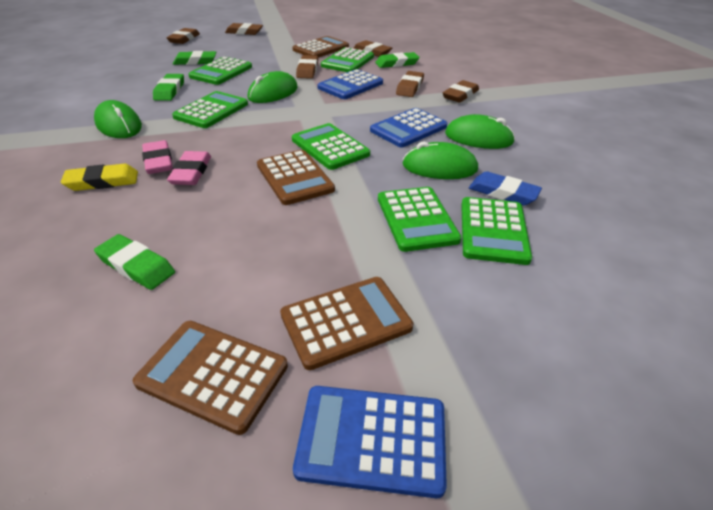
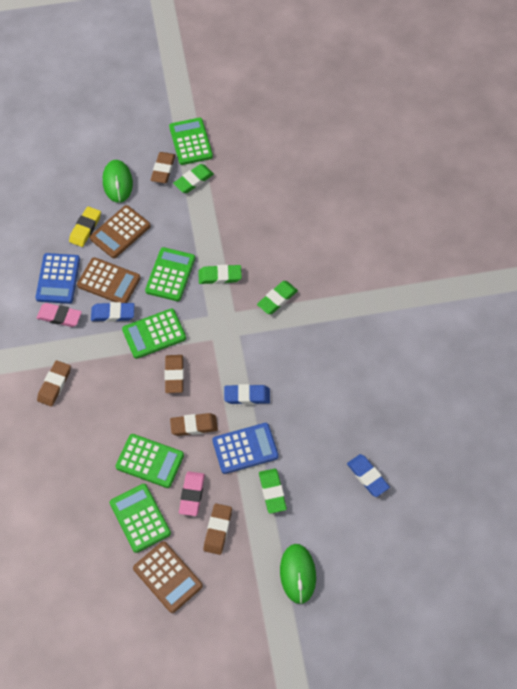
blue calculator: 3 -> 2
blue eraser: 1 -> 3
brown calculator: 4 -> 3
brown eraser: 6 -> 5
green calculator: 6 -> 5
green mouse: 4 -> 2

